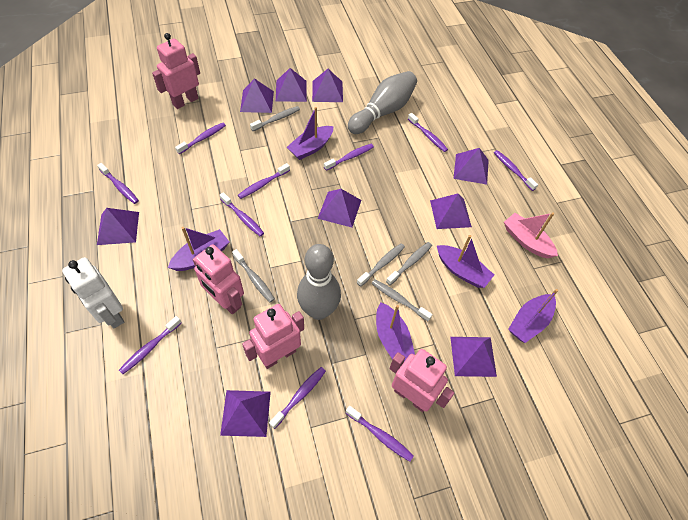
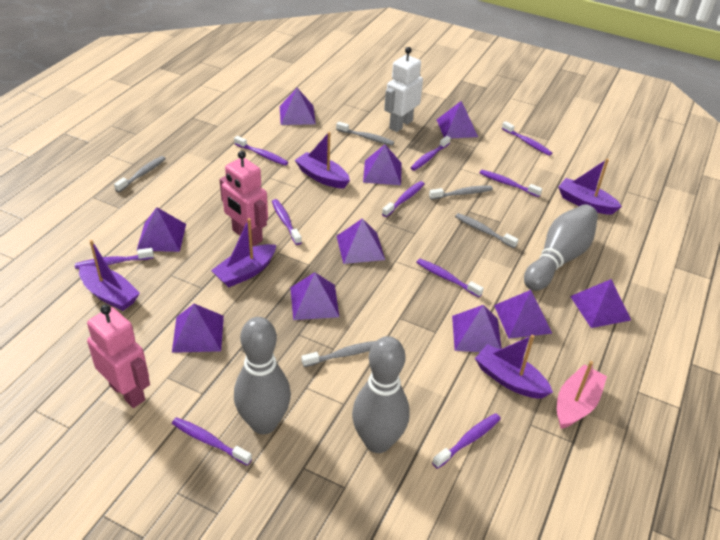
grey bowling pin: 2 -> 3
pink robot: 4 -> 2
purple pyramid: 9 -> 10

